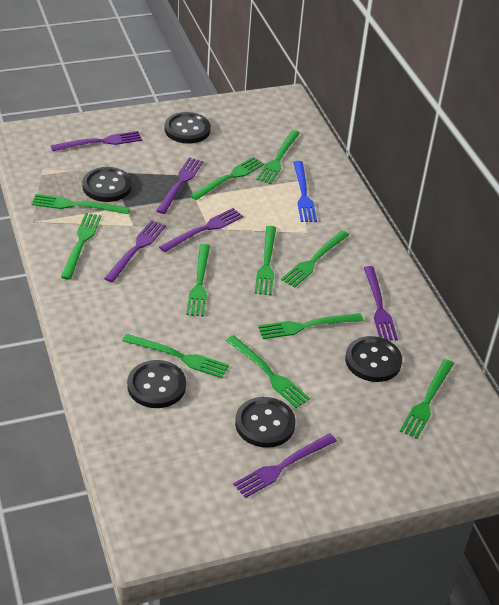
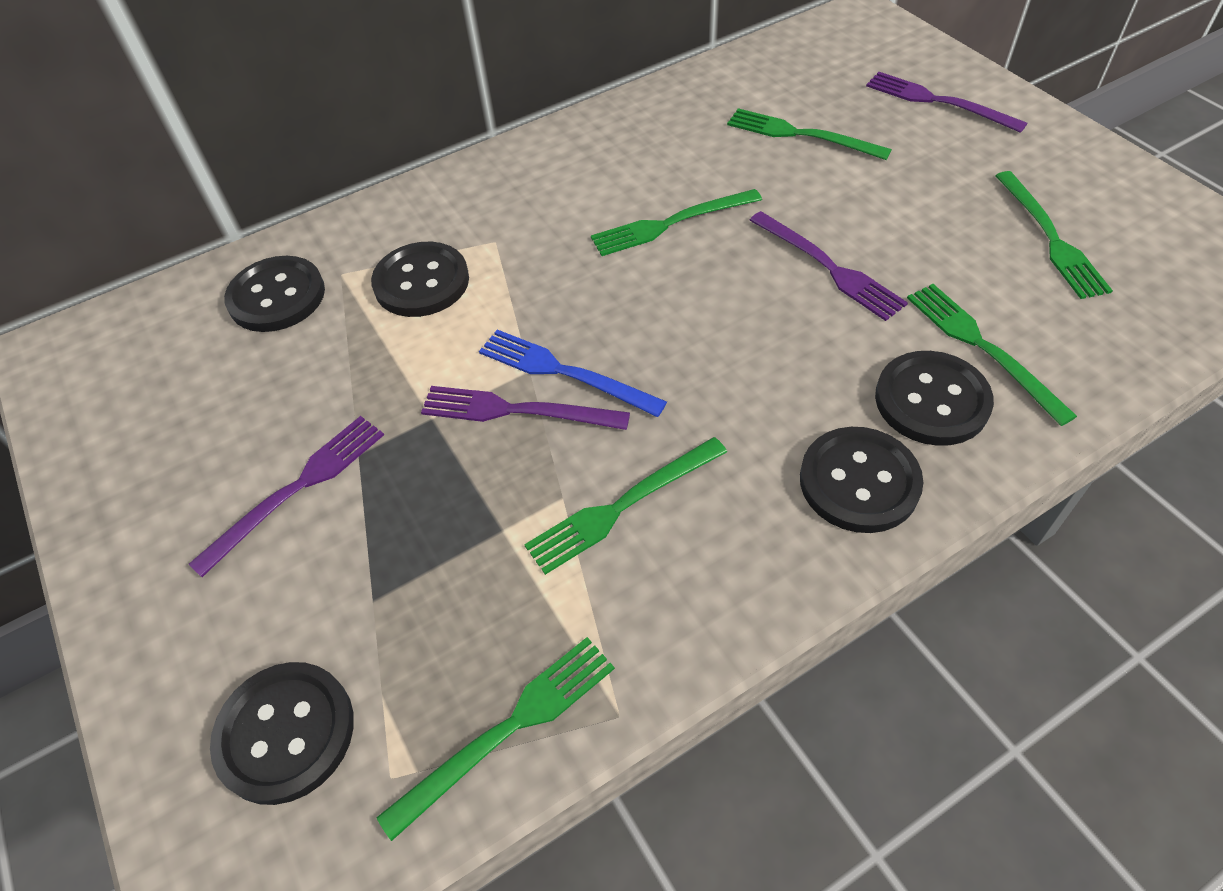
green fork: 11 -> 6
purple fork: 6 -> 4

